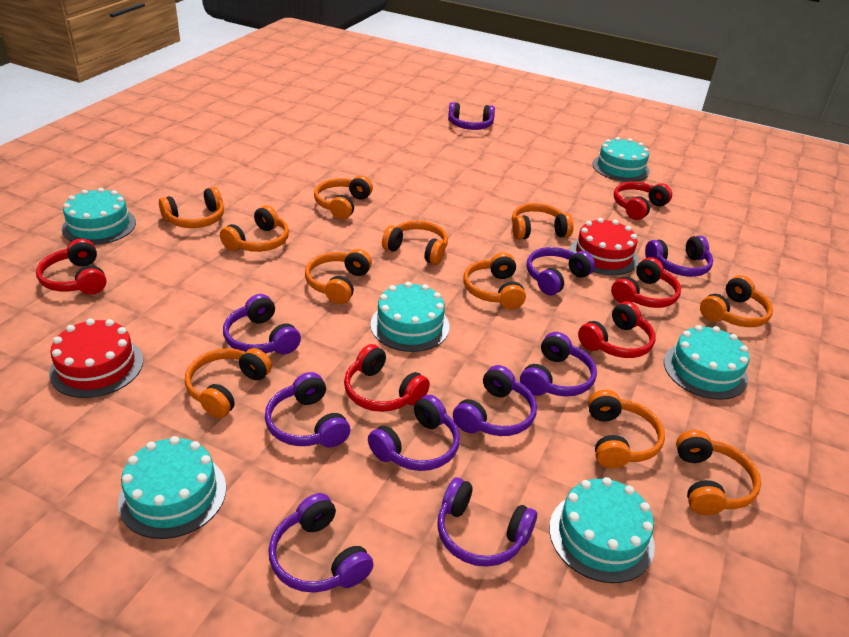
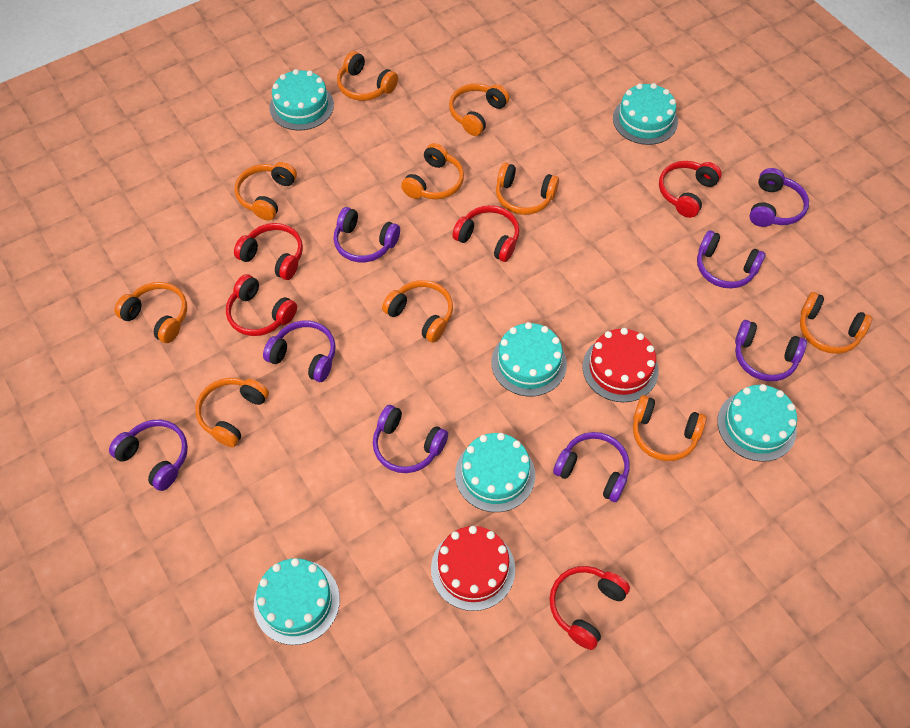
orange headphones: 11 -> 10
purple headphones: 10 -> 8

